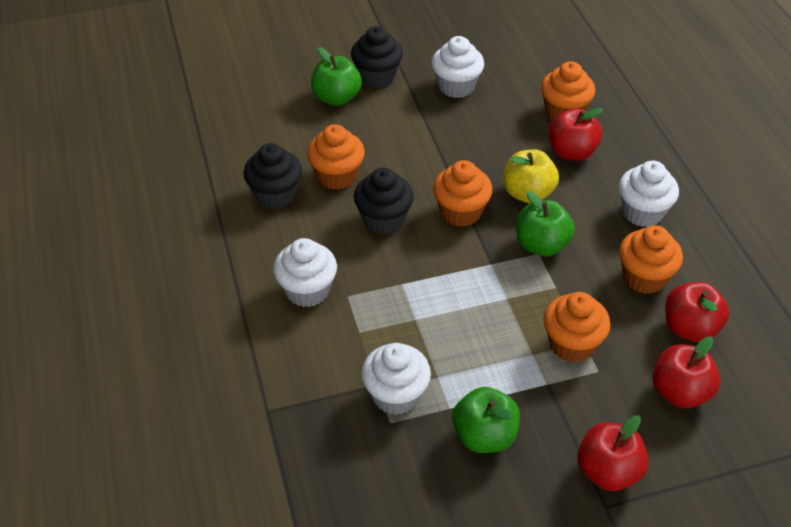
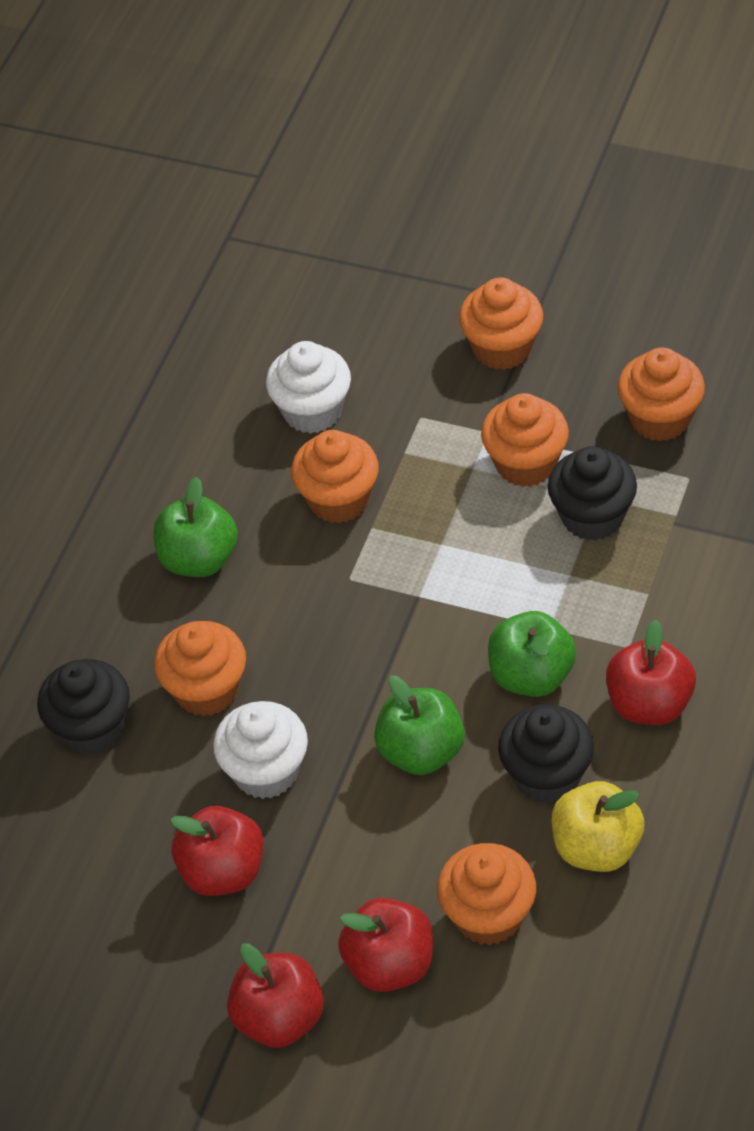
orange cupcake: 5 -> 6
white cupcake: 4 -> 2

